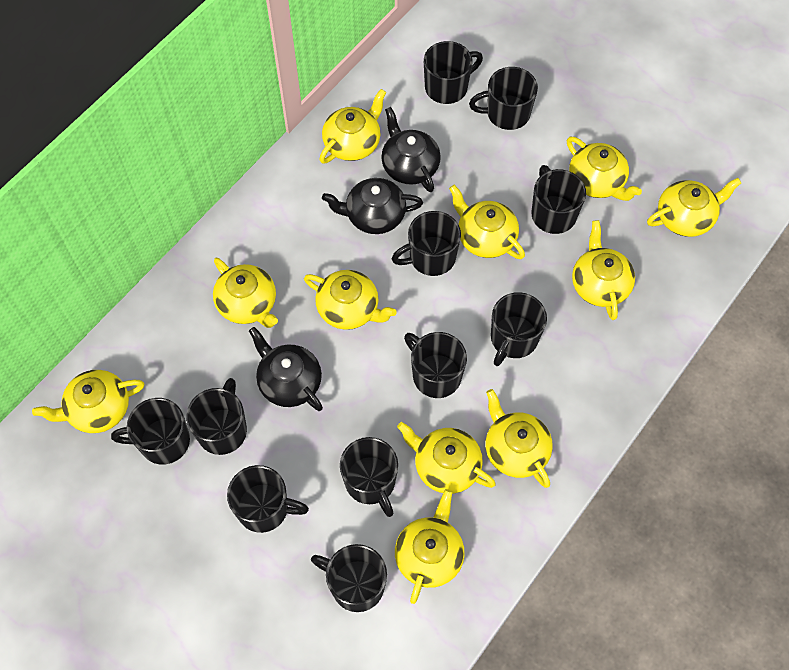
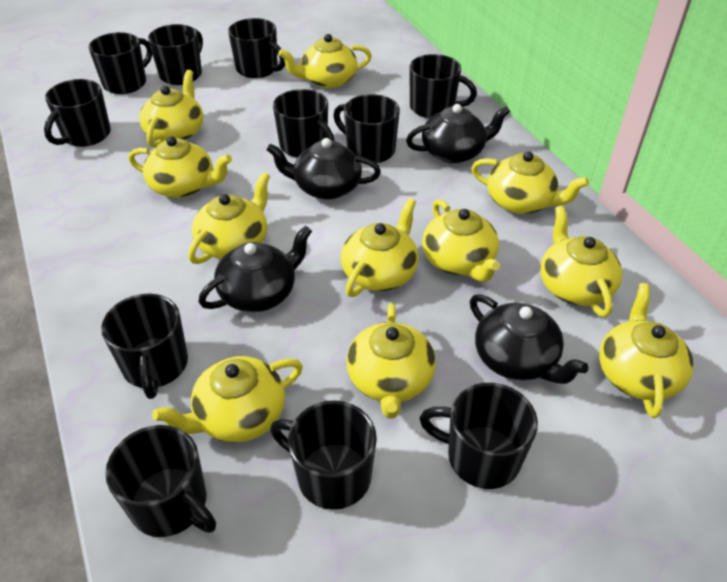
black teapot: 3 -> 4

